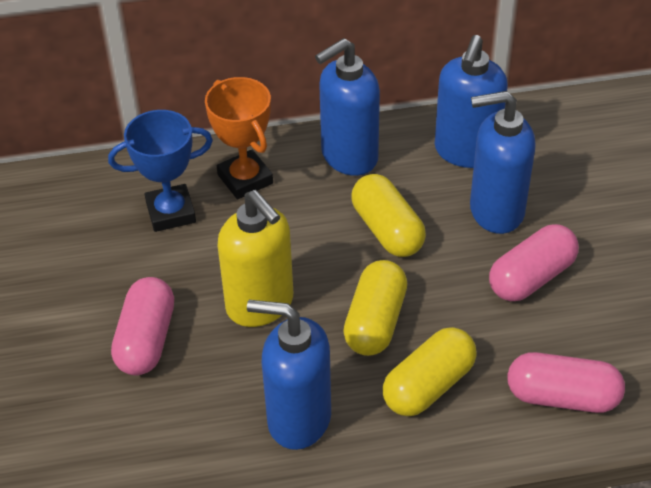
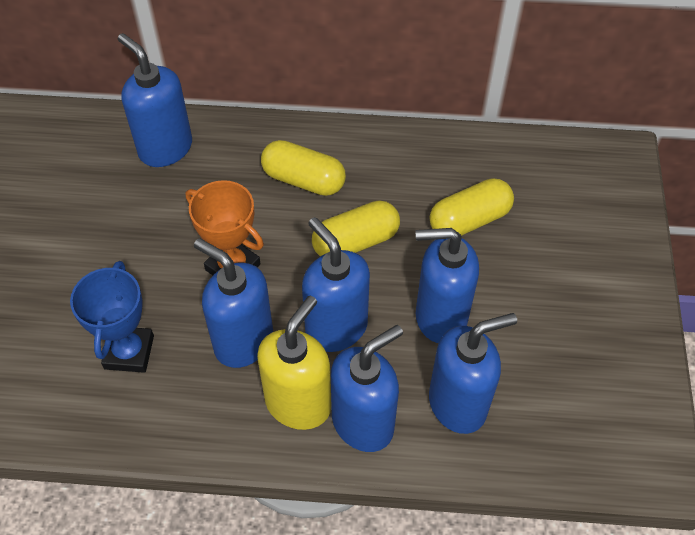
blue soap dispenser: 4 -> 6
pink capsule: 3 -> 0

